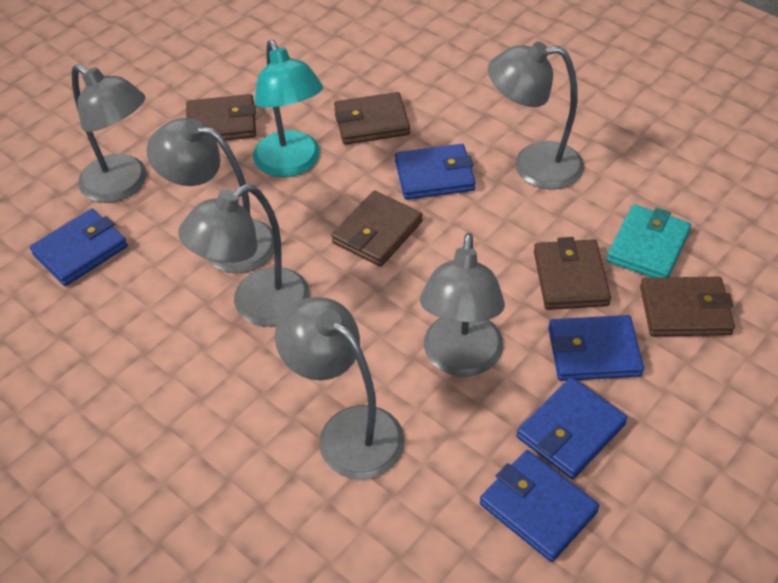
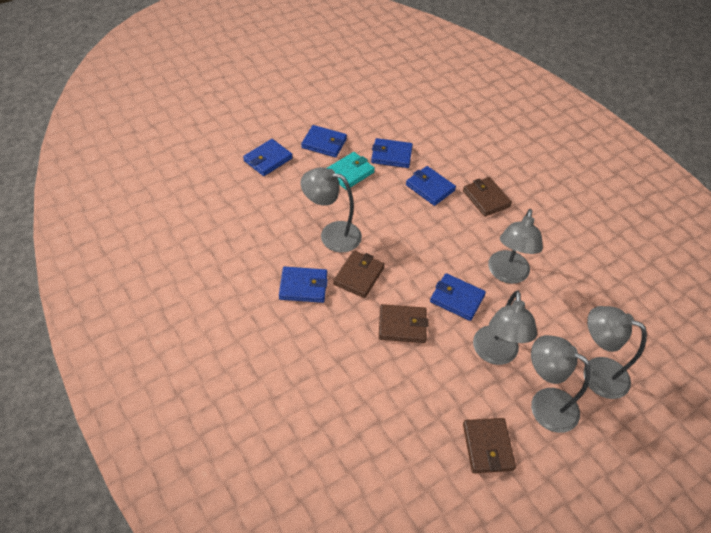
blue wallet: 5 -> 6
brown wallet: 5 -> 4
grey lamp: 6 -> 5
turquoise lamp: 1 -> 0

